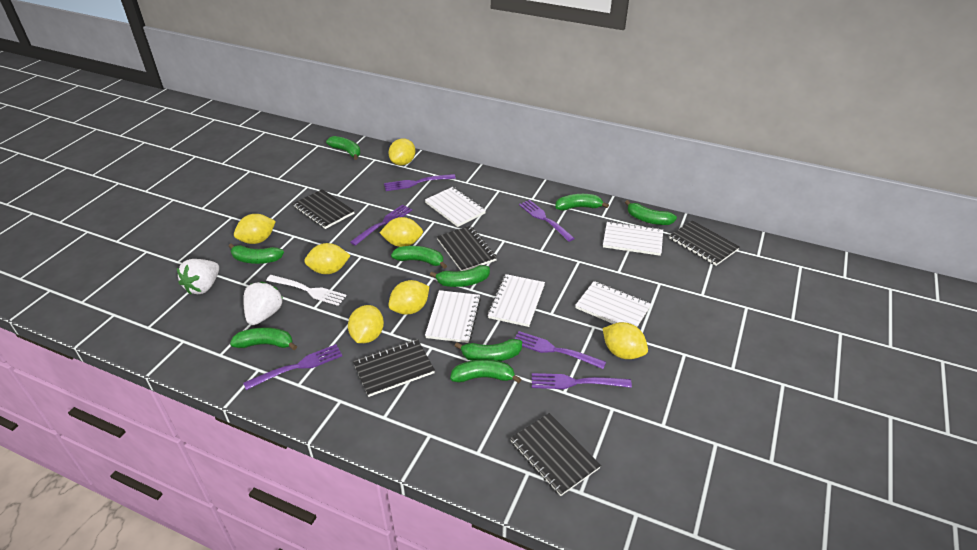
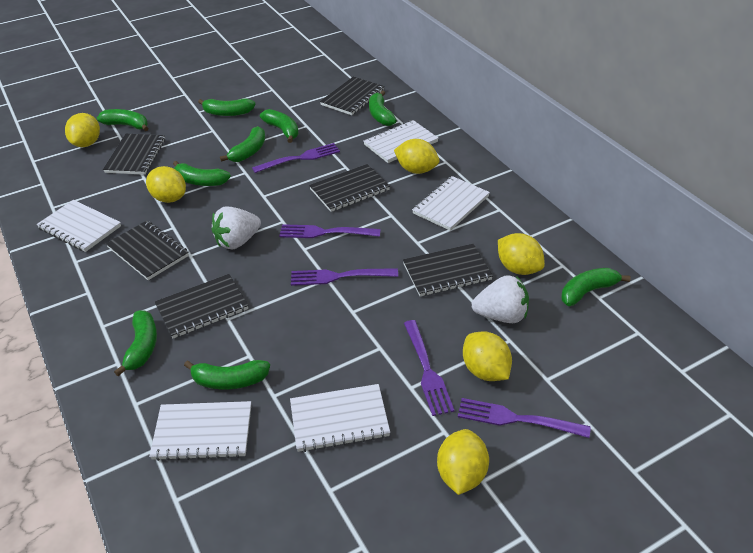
black notebook: 5 -> 6
purple fork: 6 -> 5
white fork: 1 -> 0
yellow lemon: 7 -> 6

